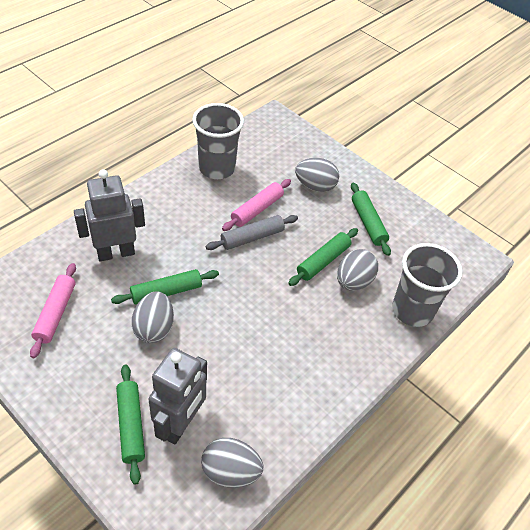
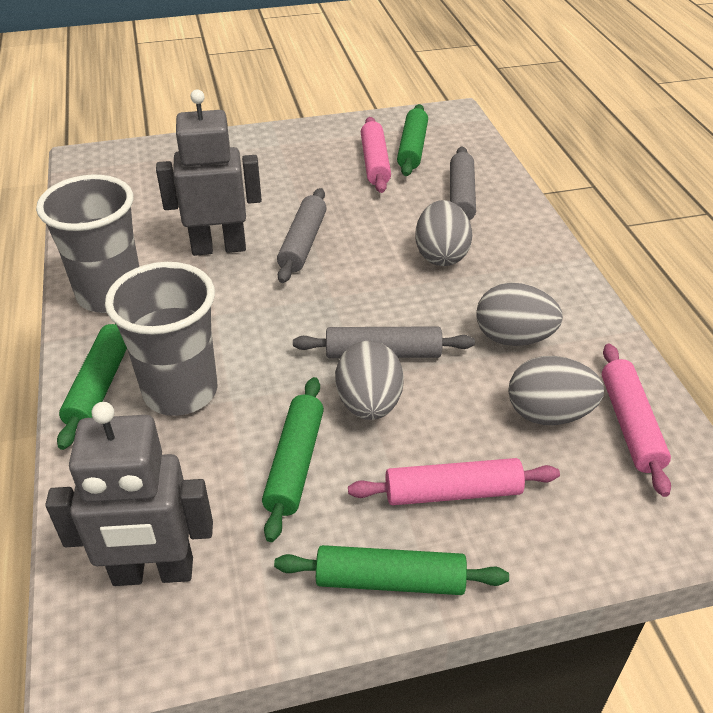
grey rolling pin: 1 -> 3
pink rolling pin: 2 -> 3

